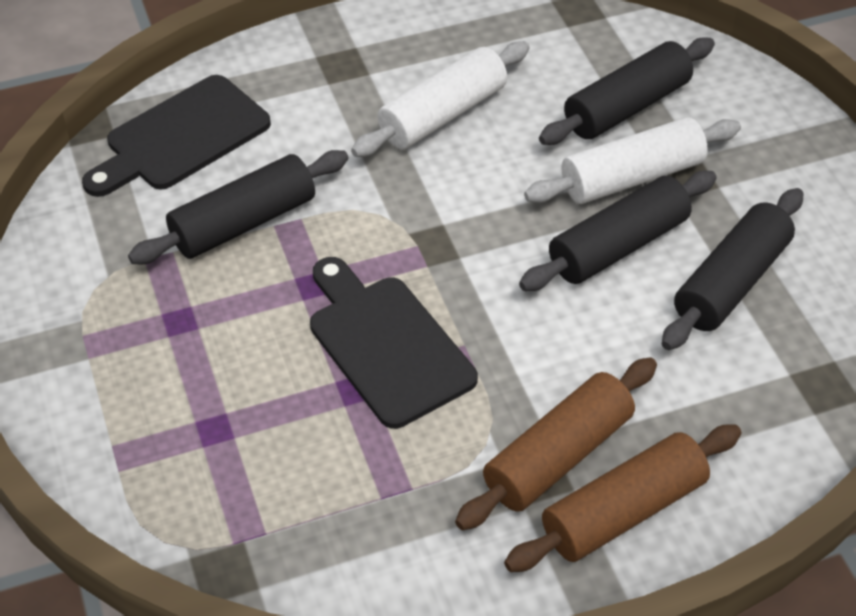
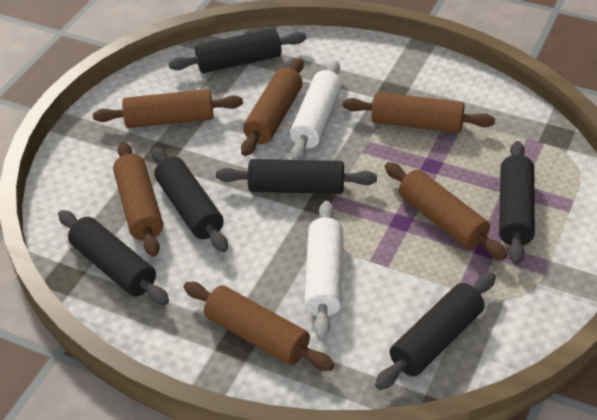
black cutting board: 2 -> 0
black rolling pin: 4 -> 6
brown rolling pin: 2 -> 6

